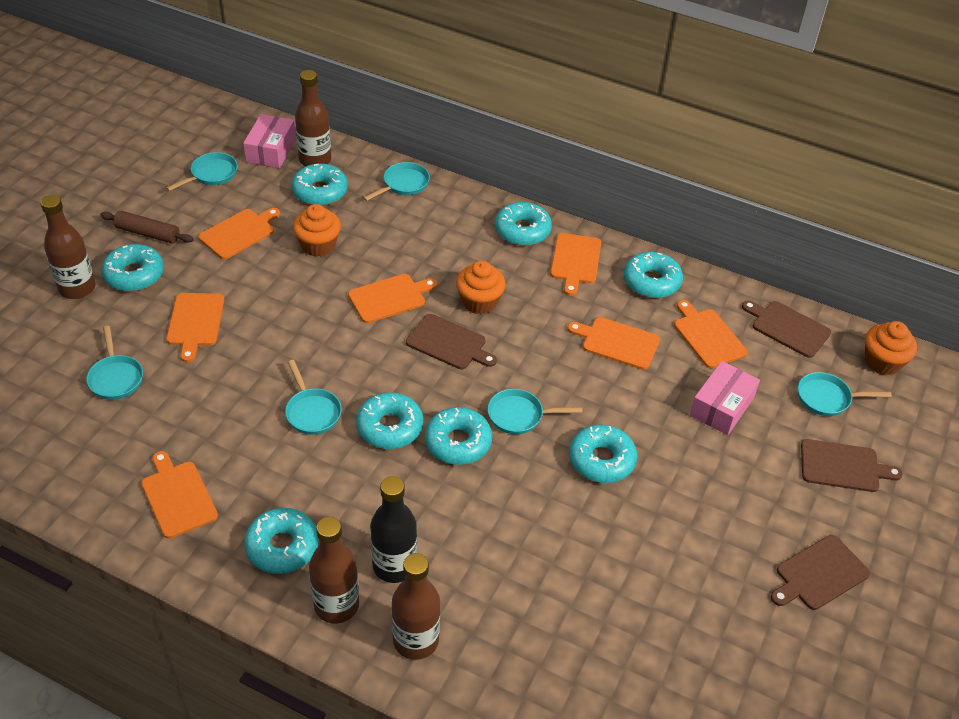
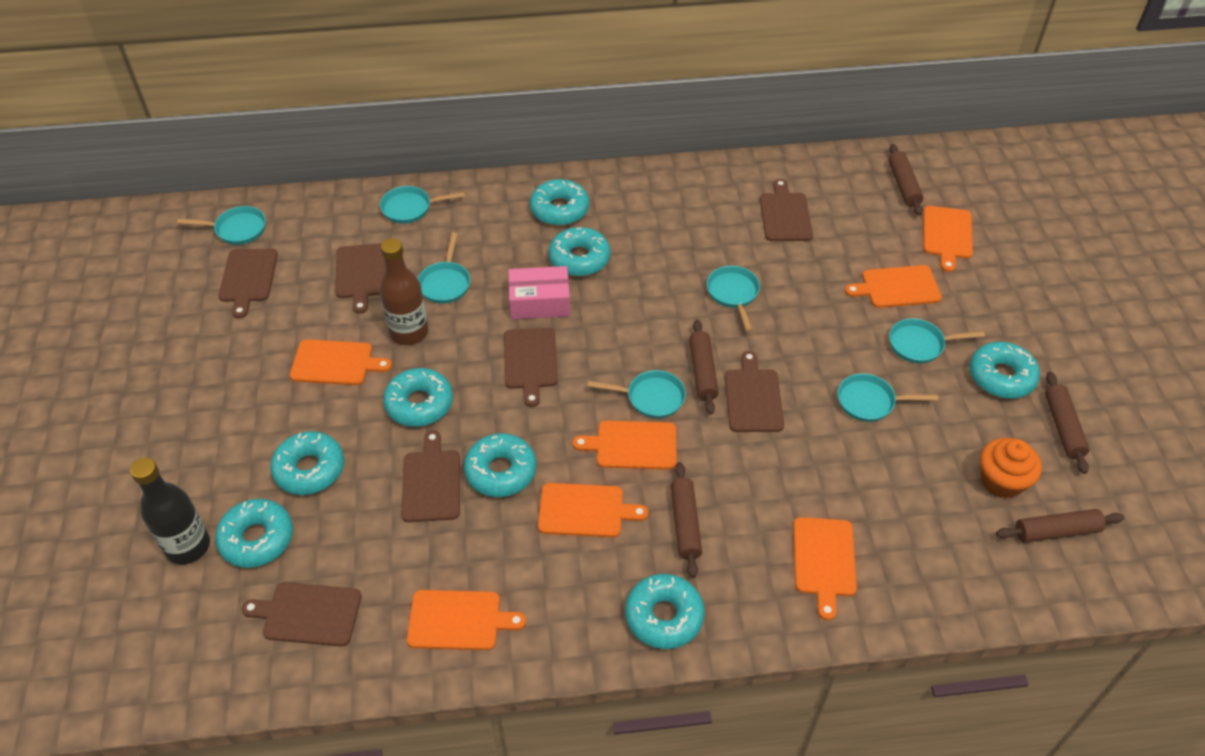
brown bottle: 4 -> 1
brown cutting board: 4 -> 7
brown rolling pin: 1 -> 5
orange cupcake: 3 -> 1
pink box: 2 -> 1
turquoise pan: 6 -> 7

